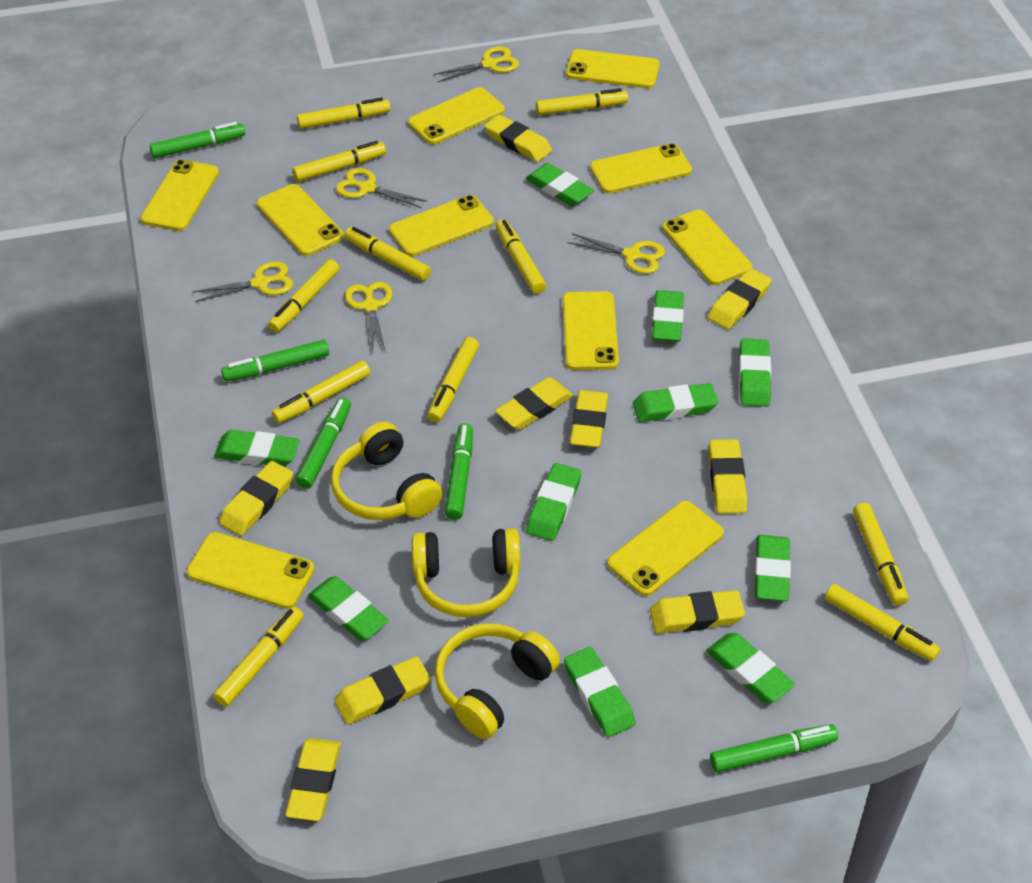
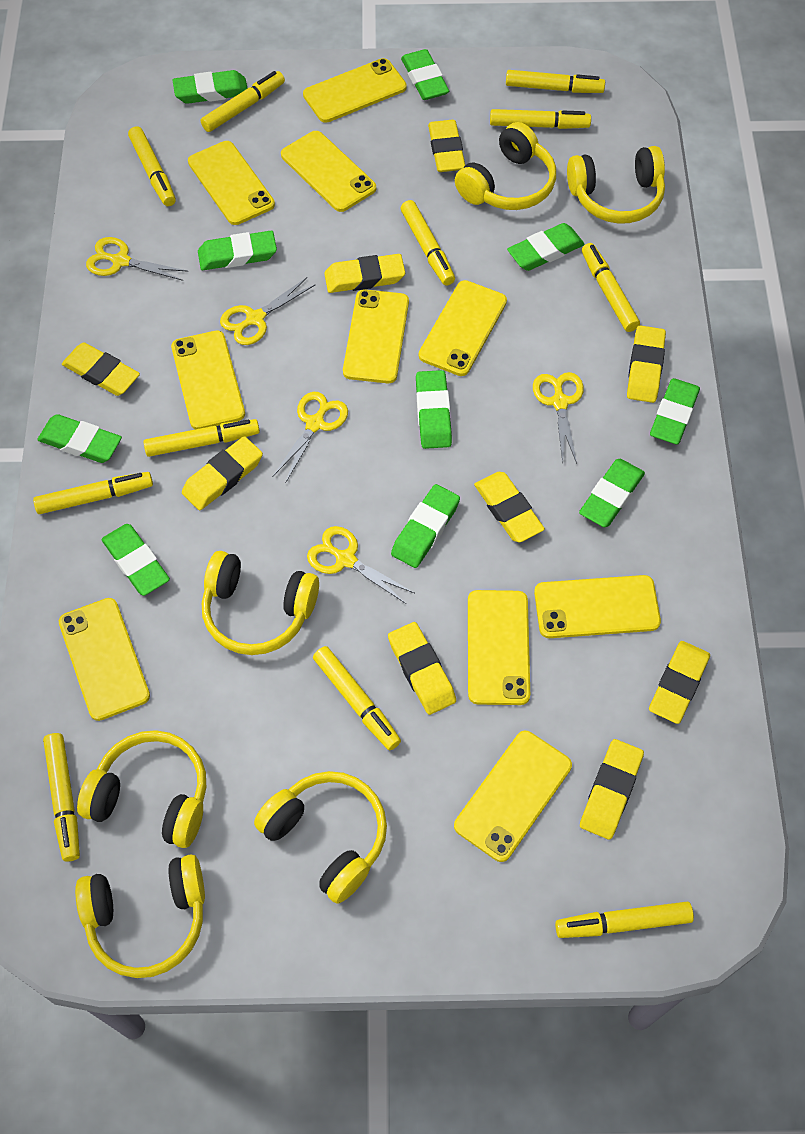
green marker: 5 -> 0
yellow headphones: 3 -> 6

